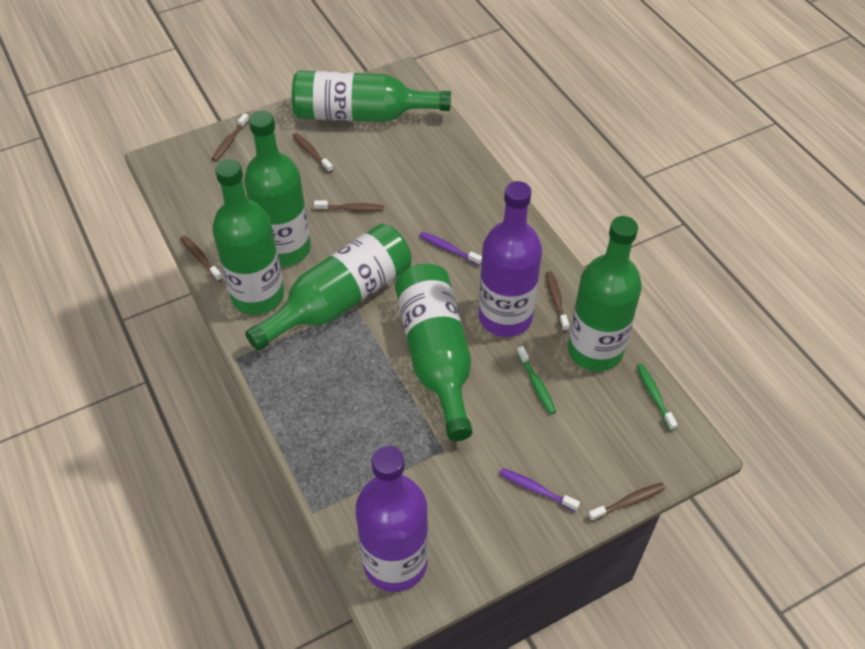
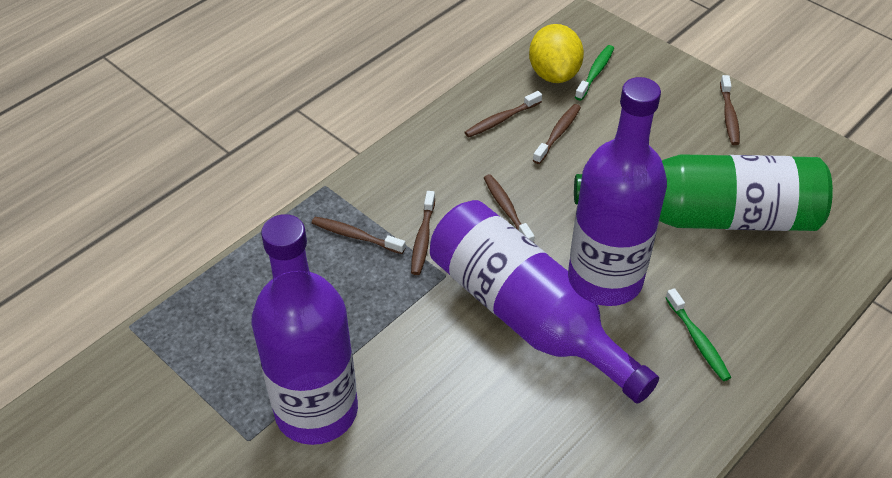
green bottle: 6 -> 1
purple bottle: 2 -> 3
purple toothbrush: 2 -> 0
yellow lemon: 0 -> 1

